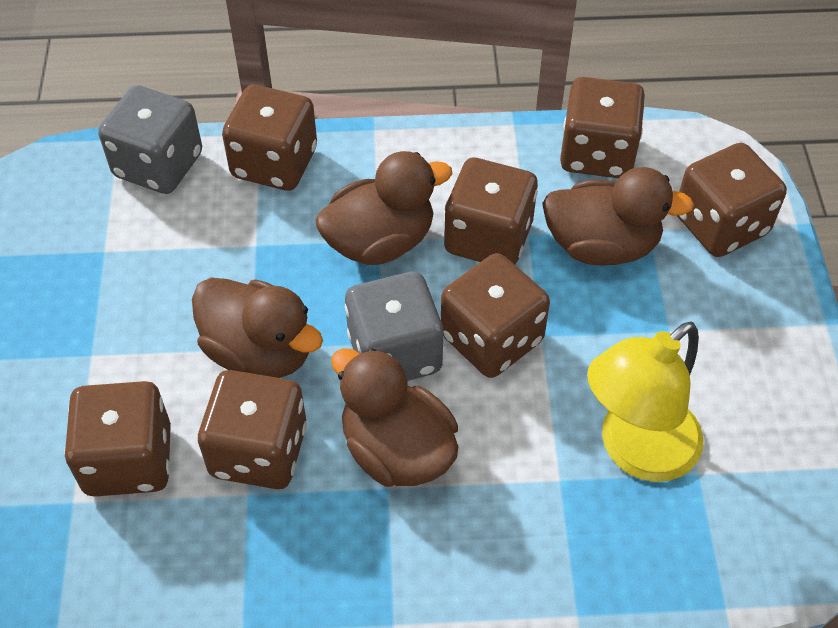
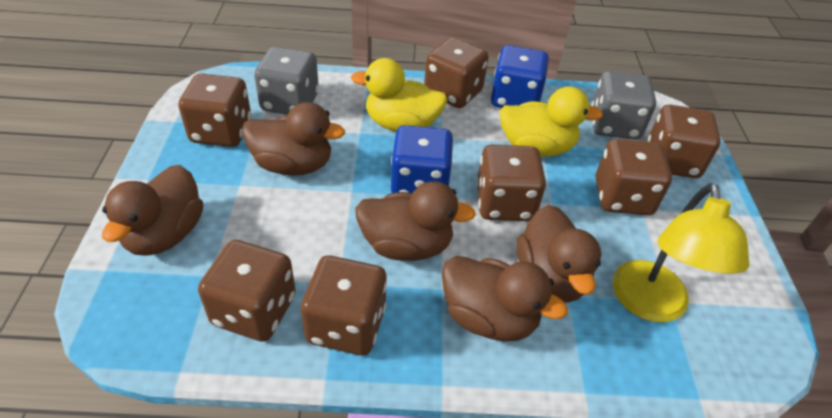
blue dice: 0 -> 2
brown duck: 4 -> 5
yellow duck: 0 -> 2

